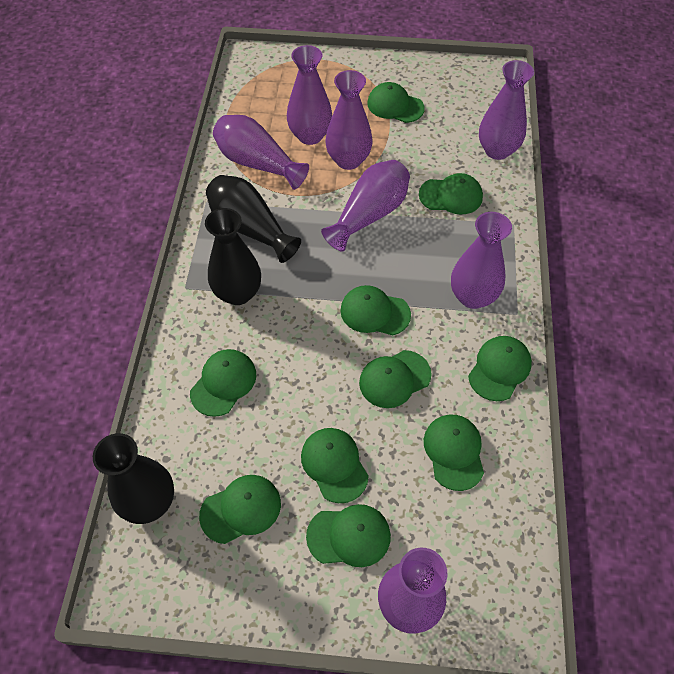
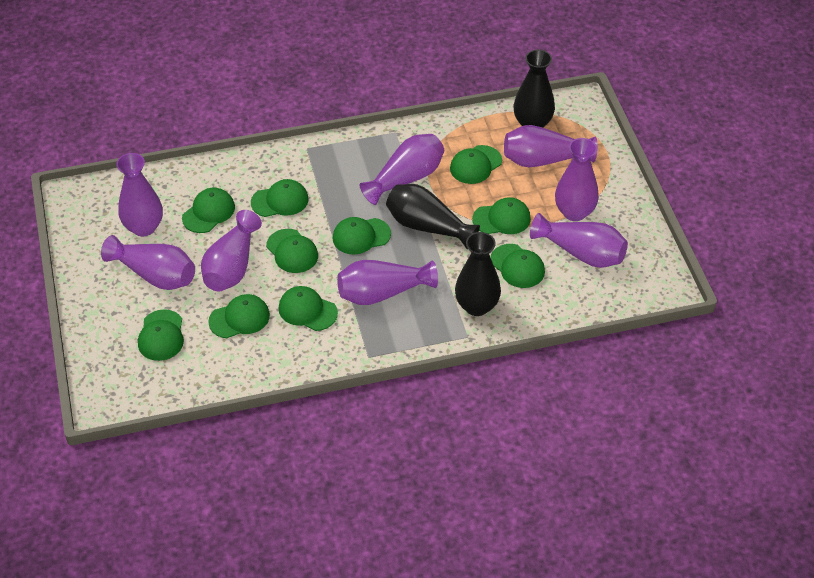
purple vase: 7 -> 8

